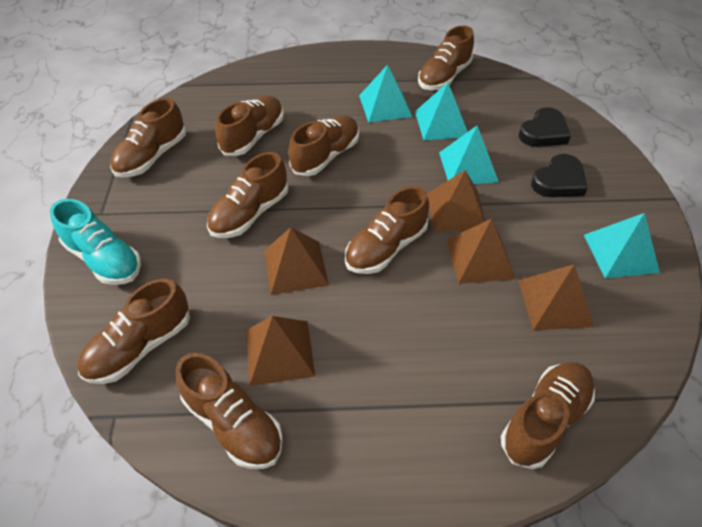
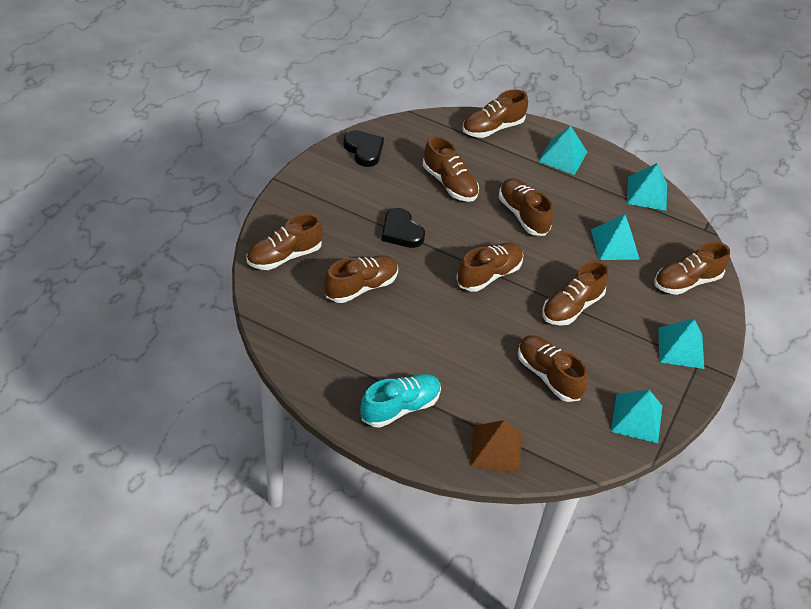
brown pyramid: 5 -> 1
turquoise pyramid: 4 -> 5

